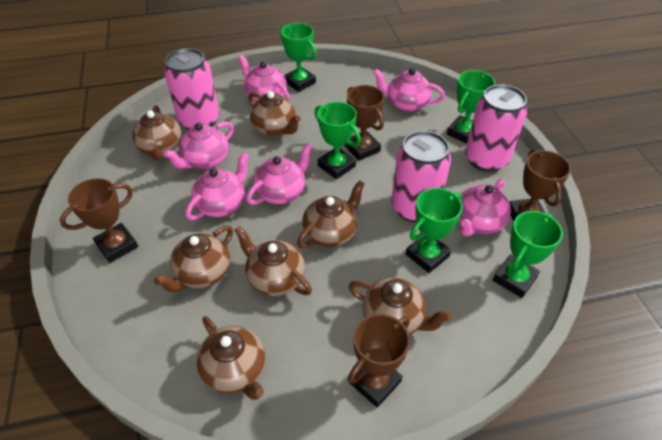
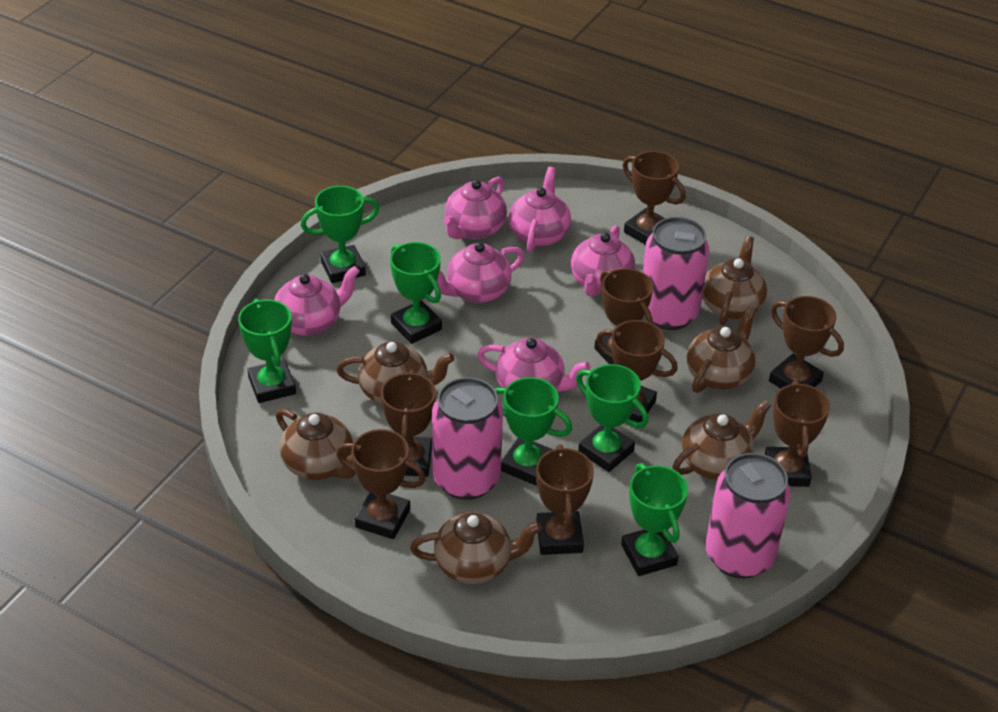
brown teapot: 7 -> 6
brown trophy: 4 -> 8
green trophy: 5 -> 6

